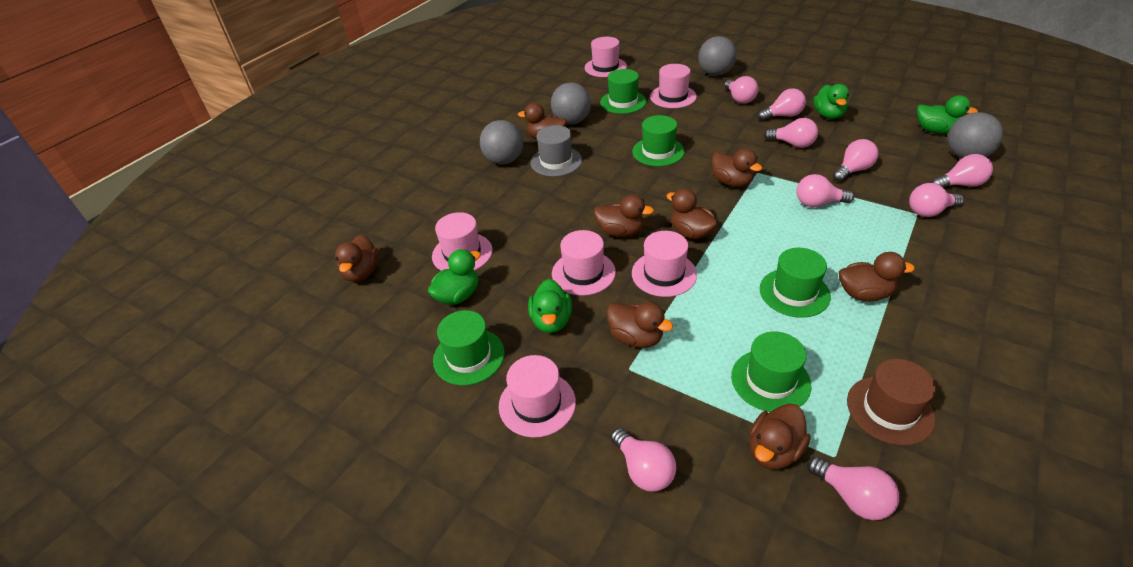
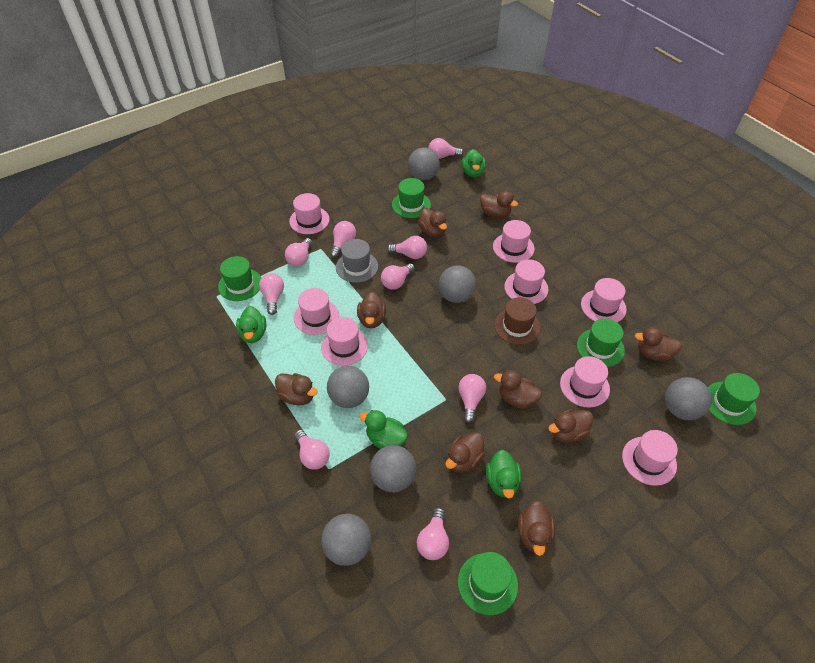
brown duck: 8 -> 9
grey ball: 4 -> 6
pink hat: 6 -> 8

